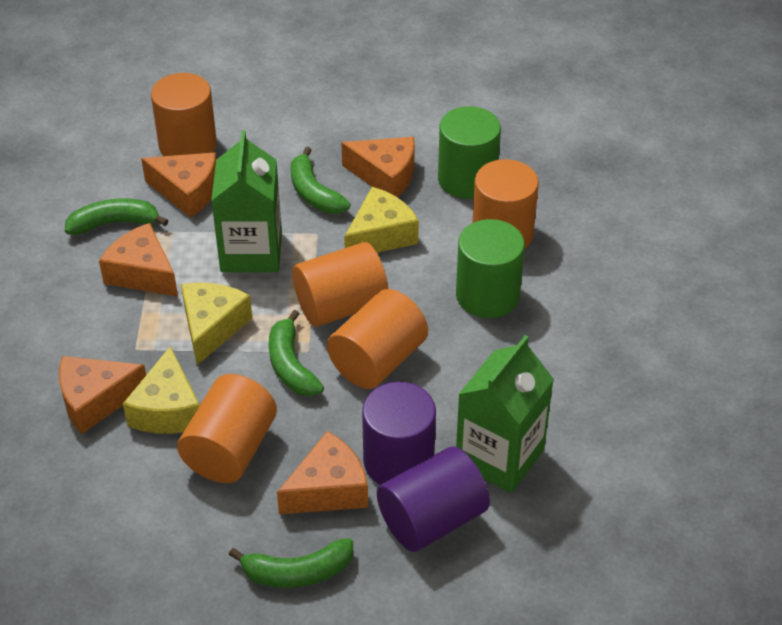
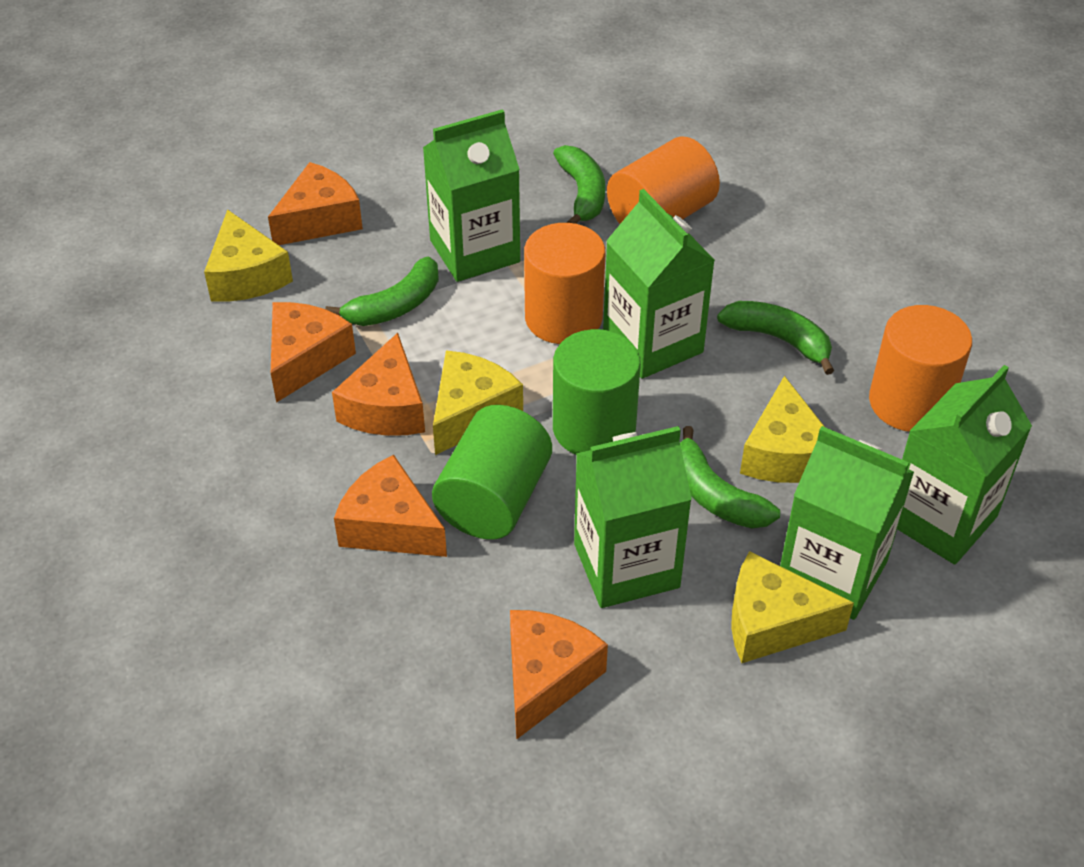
green carton: 2 -> 5
orange cylinder: 5 -> 3
purple cylinder: 2 -> 0
yellow cheese: 3 -> 4

